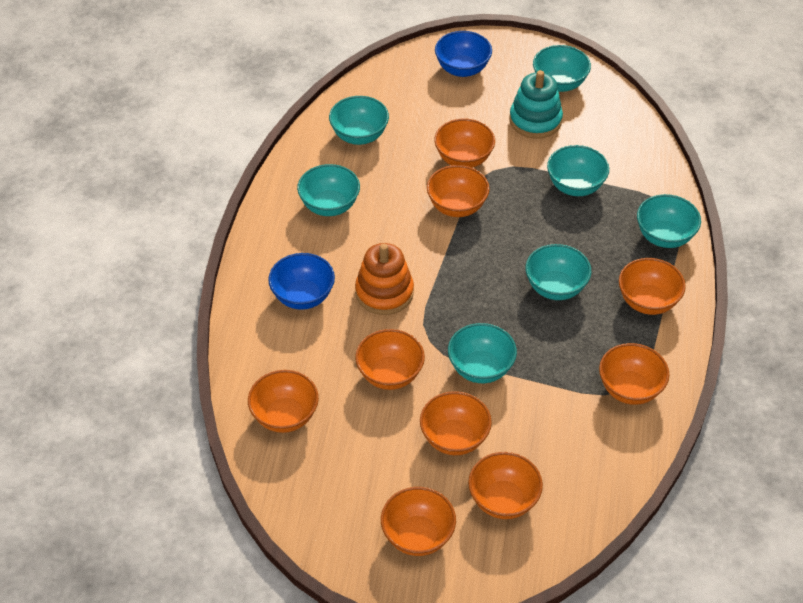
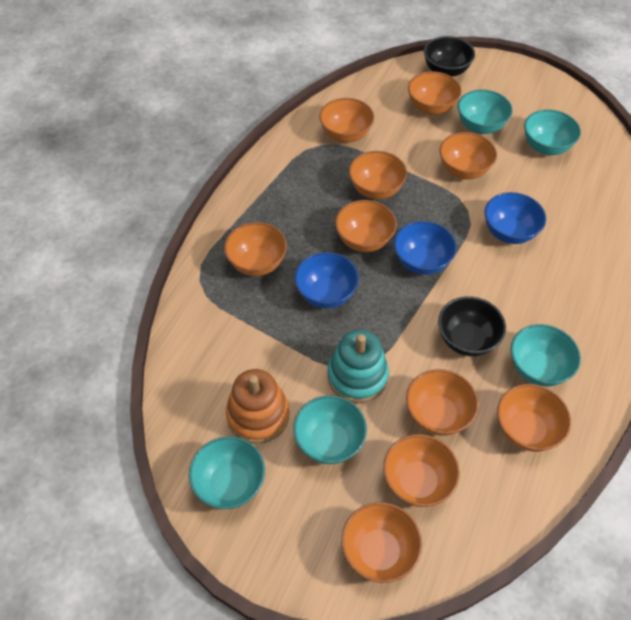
black bowl: 0 -> 2
blue bowl: 2 -> 3
orange bowl: 9 -> 10
turquoise bowl: 7 -> 5

